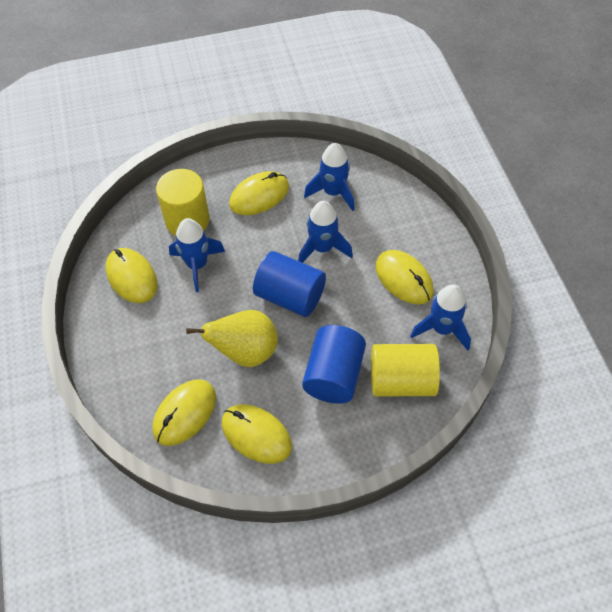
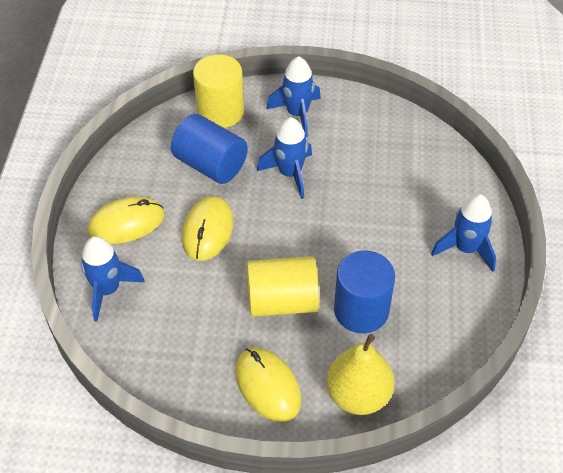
yellow mouse: 5 -> 3

